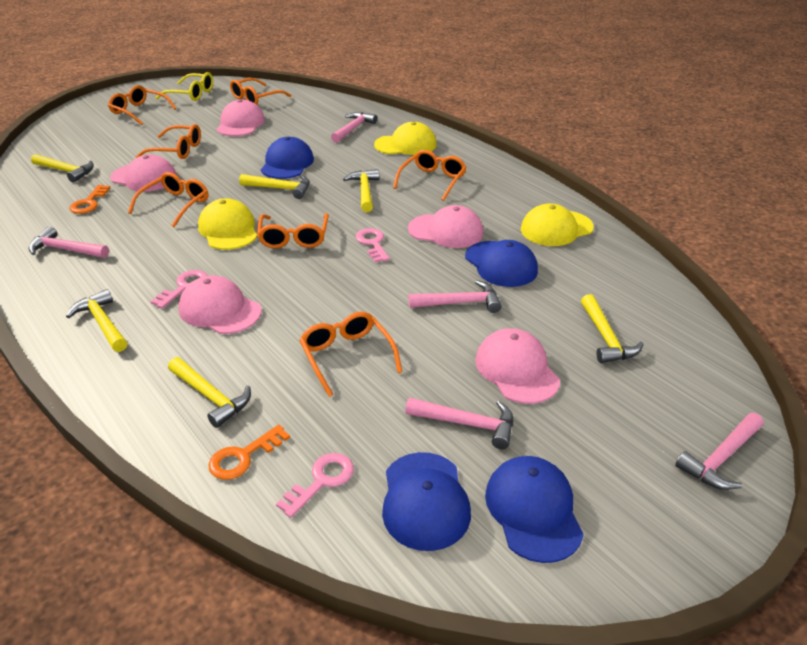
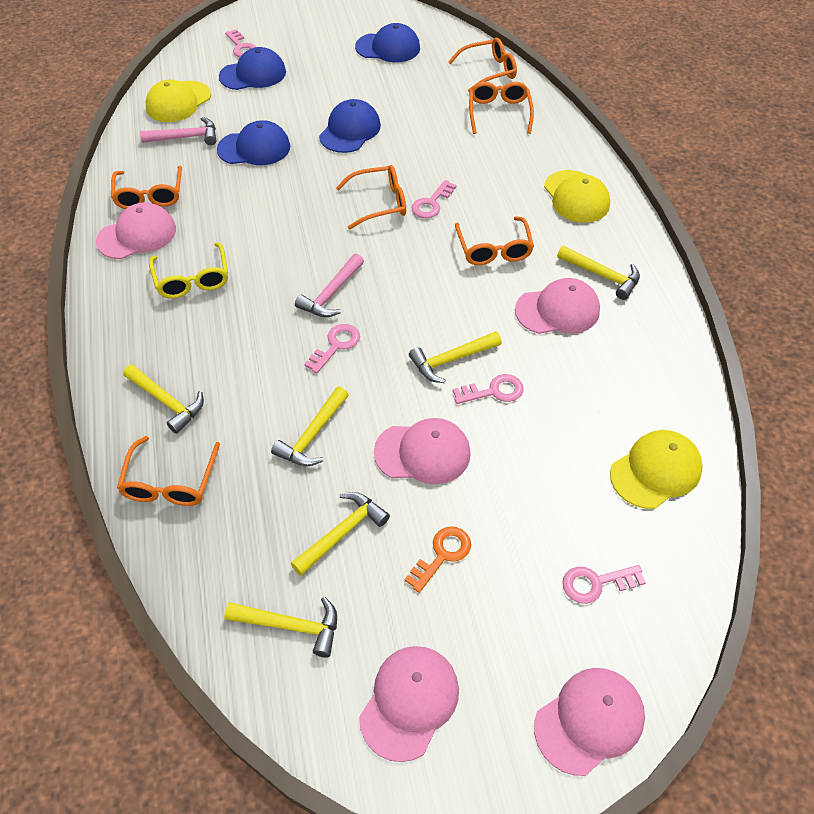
orange glasses: 7 -> 6
orange key: 2 -> 1
pink hammer: 5 -> 2
pink key: 3 -> 5

